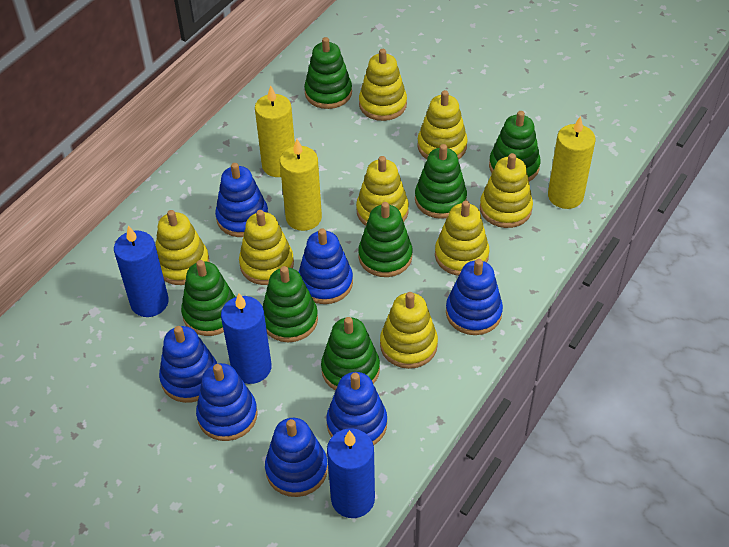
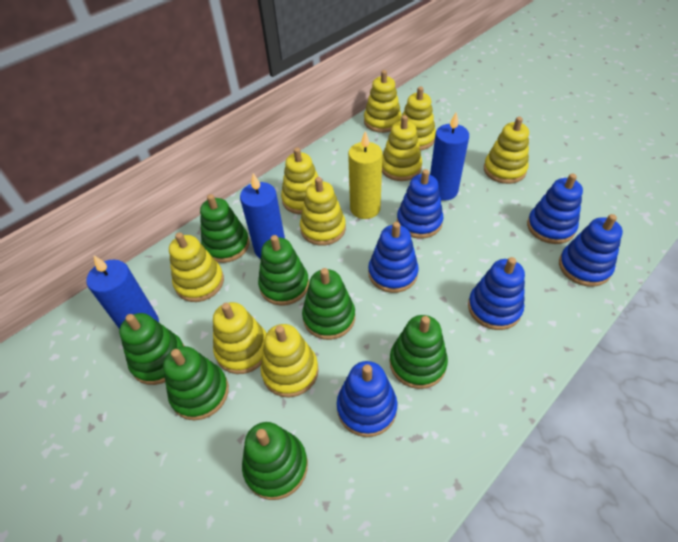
blue stacking toy: 7 -> 6
yellow candle: 3 -> 1
yellow stacking toy: 8 -> 9

